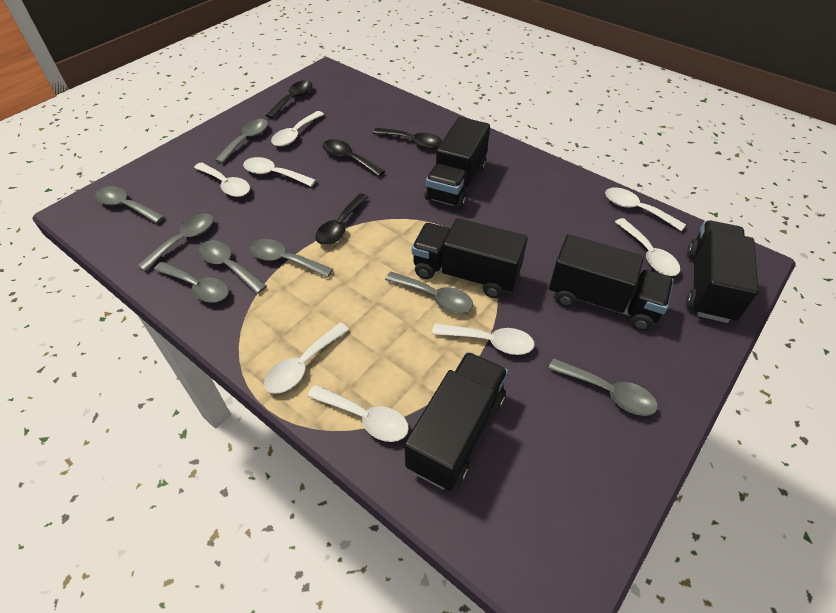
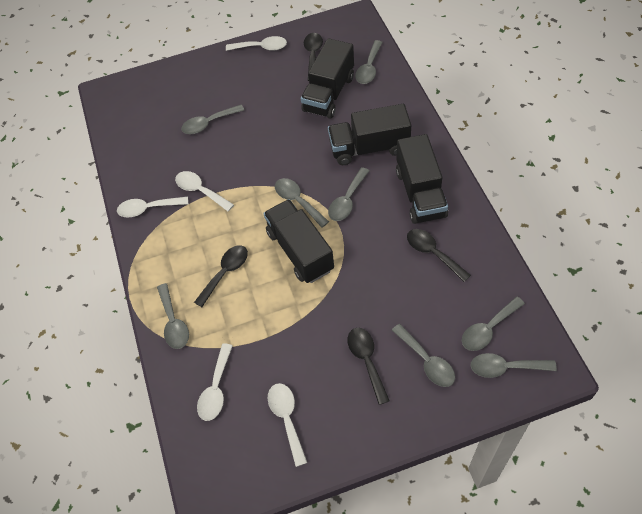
black truck: 5 -> 4
white spoon: 8 -> 5

